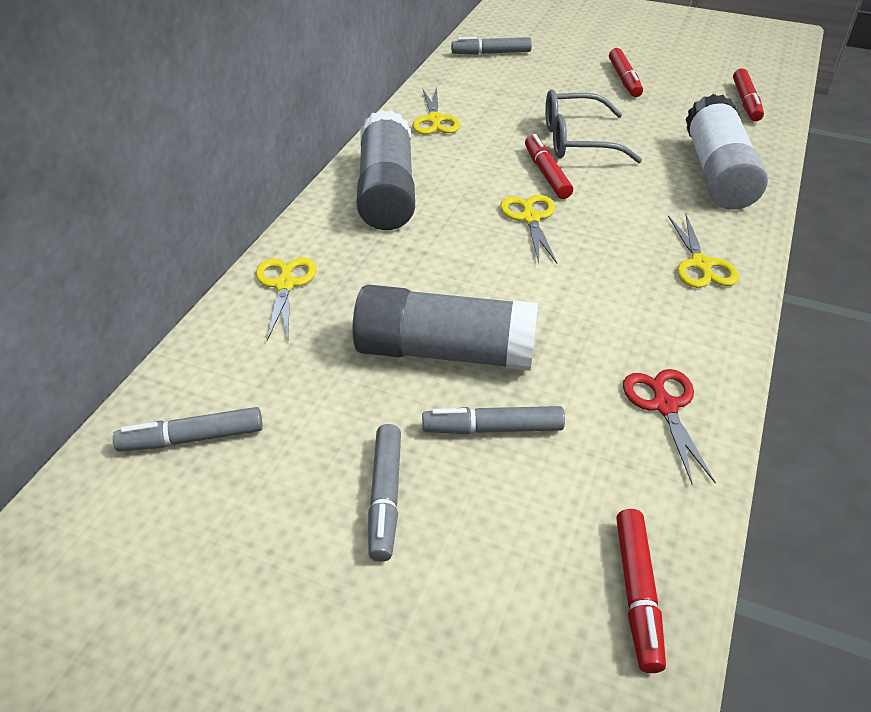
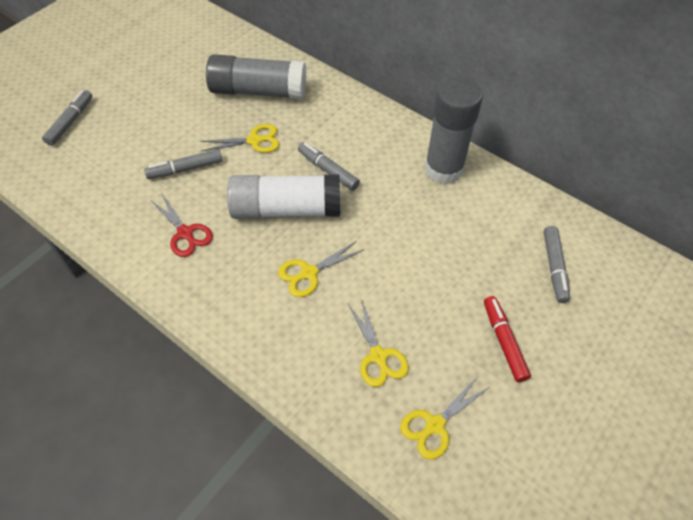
grey glasses: 1 -> 0
red marker: 4 -> 1

